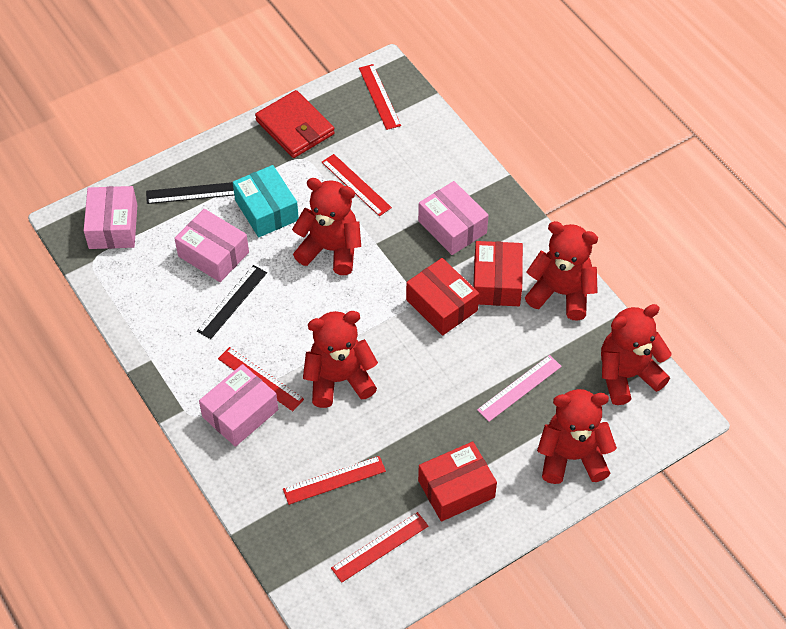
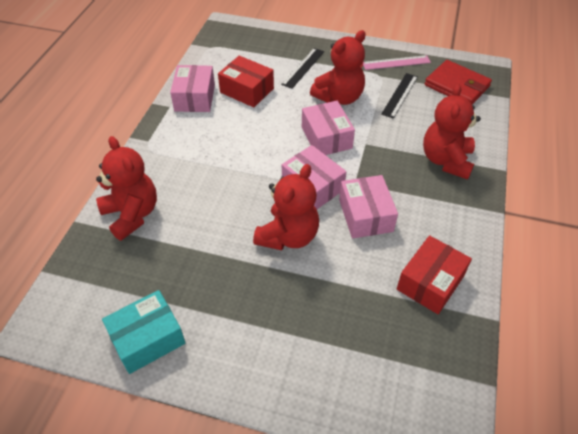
red box: 3 -> 2
red ruler: 5 -> 0
red teddy bear: 5 -> 4

